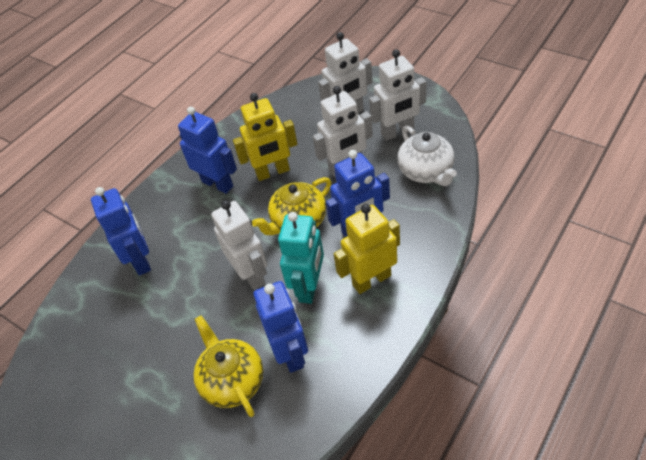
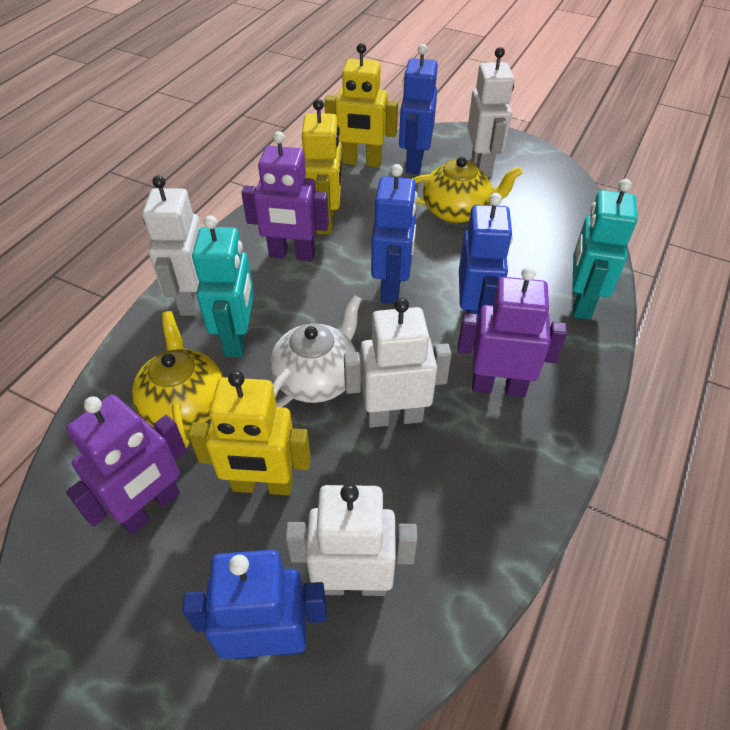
purple robot: 0 -> 3
turquoise robot: 1 -> 2
yellow robot: 2 -> 3

